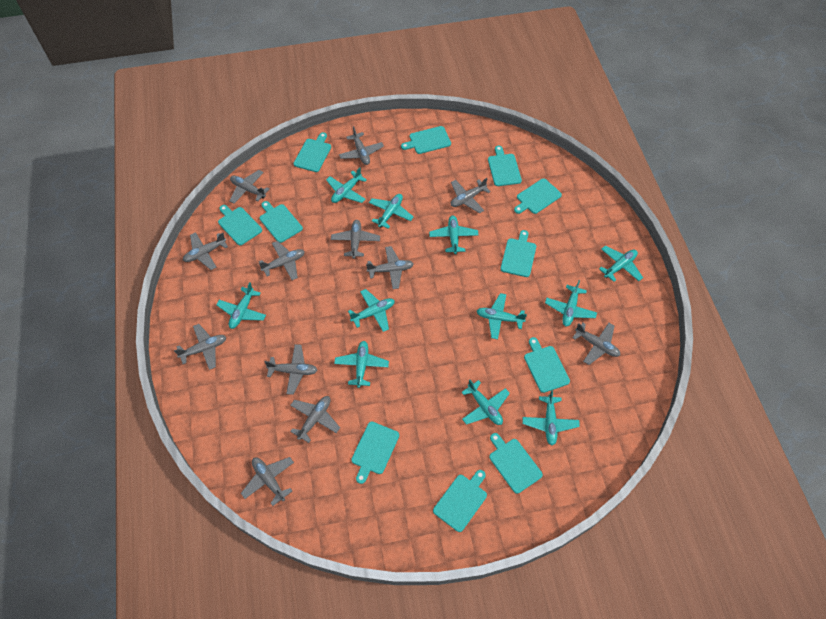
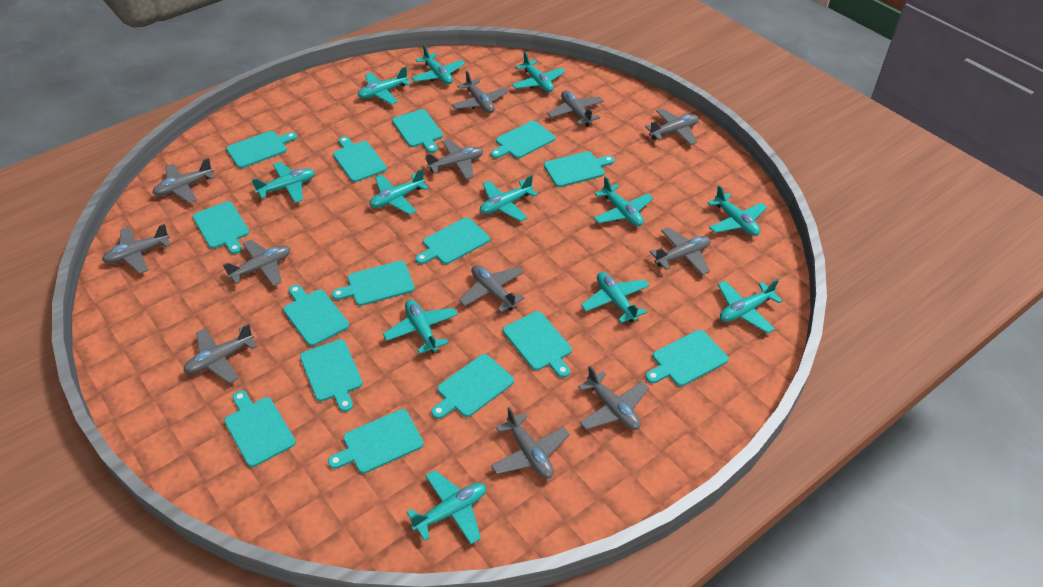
turquoise cutting board: 11 -> 15
turquoise plane: 11 -> 12

